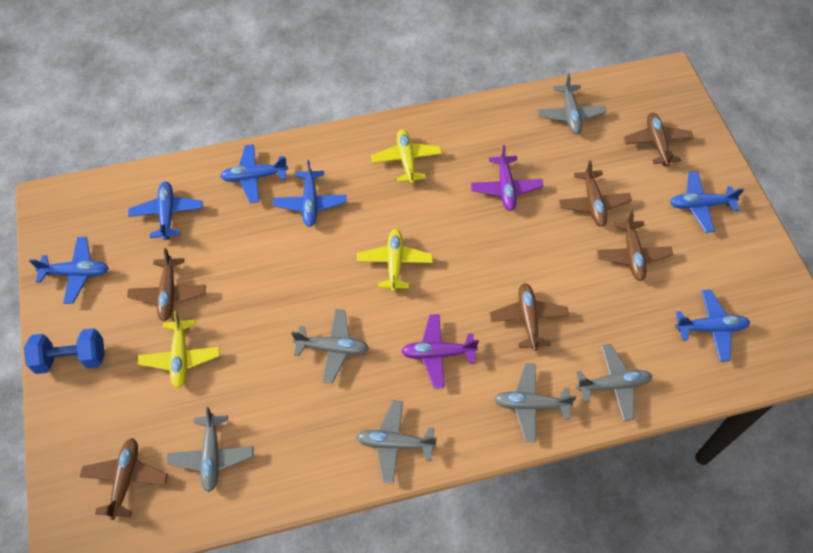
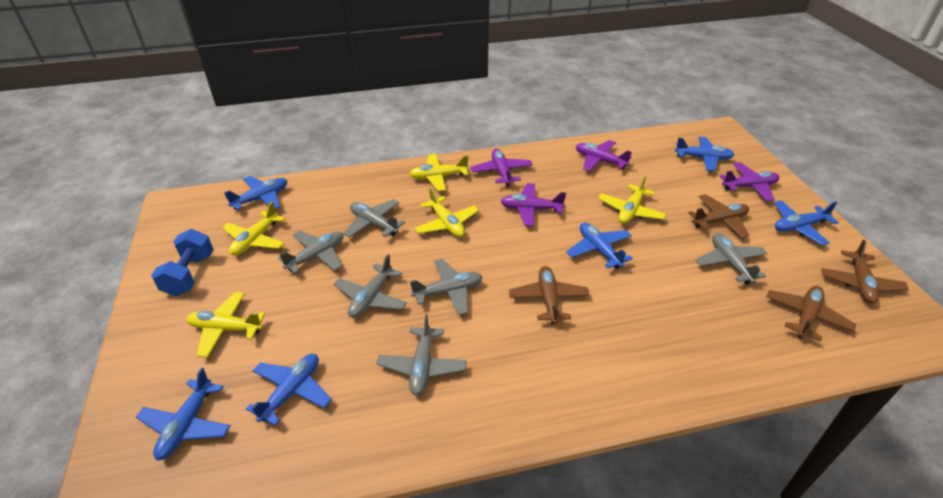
brown plane: 6 -> 4
purple plane: 2 -> 4
yellow plane: 3 -> 5

